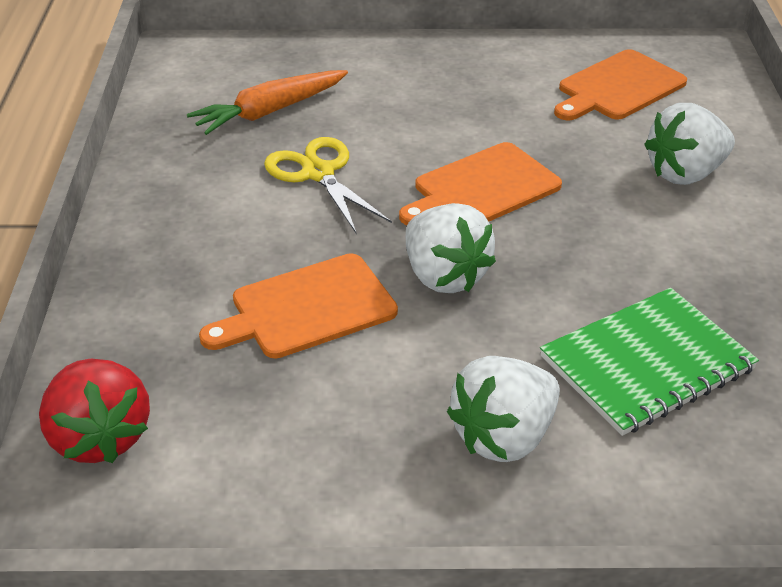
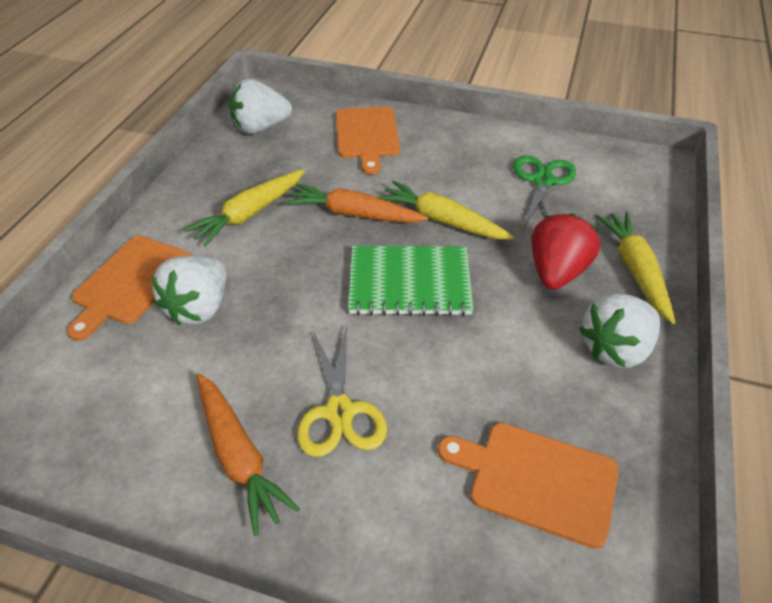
green scissors: 0 -> 1
orange carrot: 1 -> 2
yellow carrot: 0 -> 3

